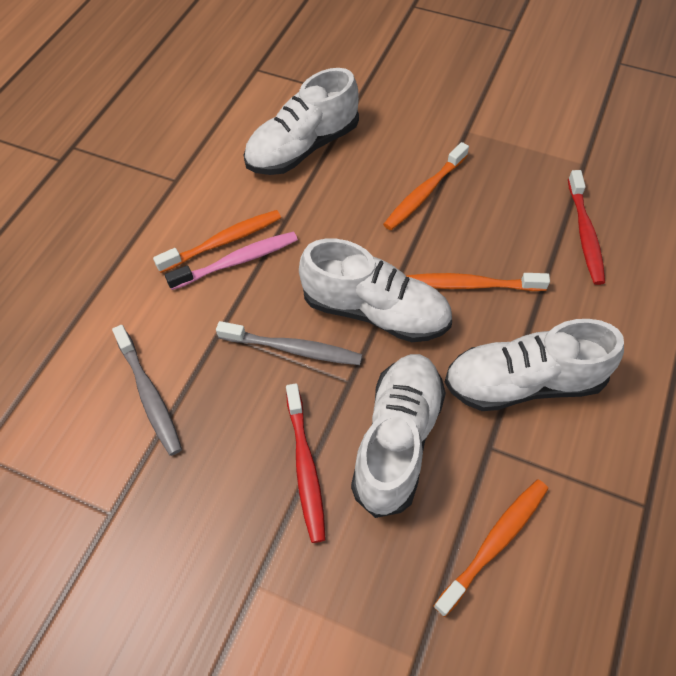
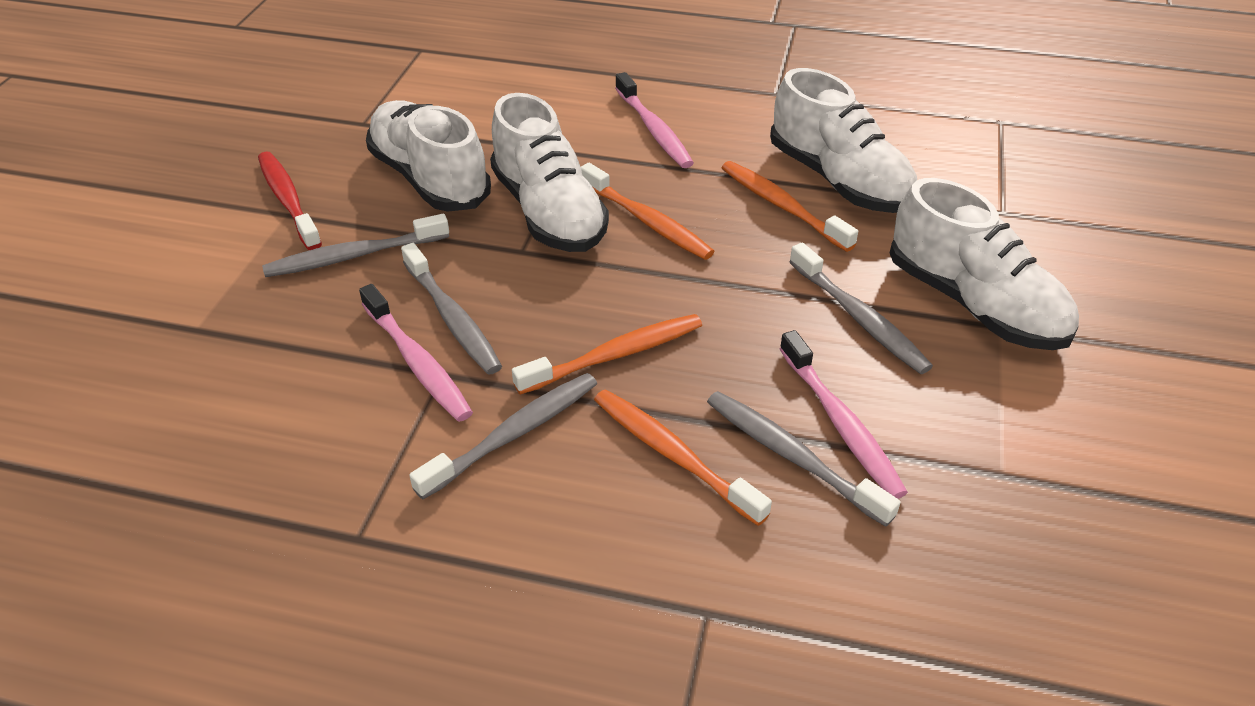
grey toothbrush: 2 -> 5
pink toothbrush: 1 -> 3
red toothbrush: 2 -> 1

